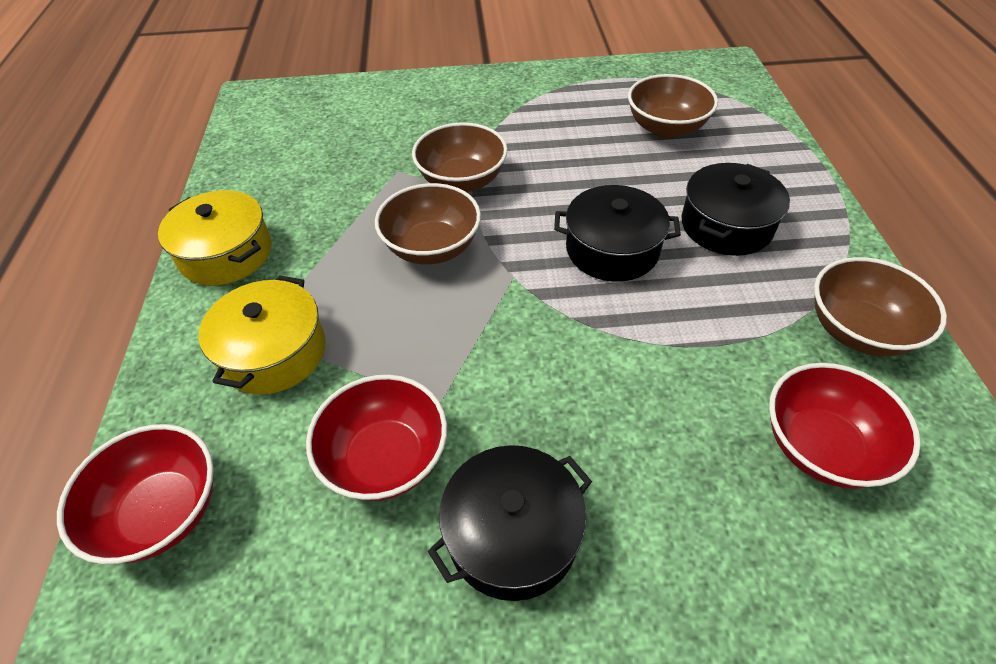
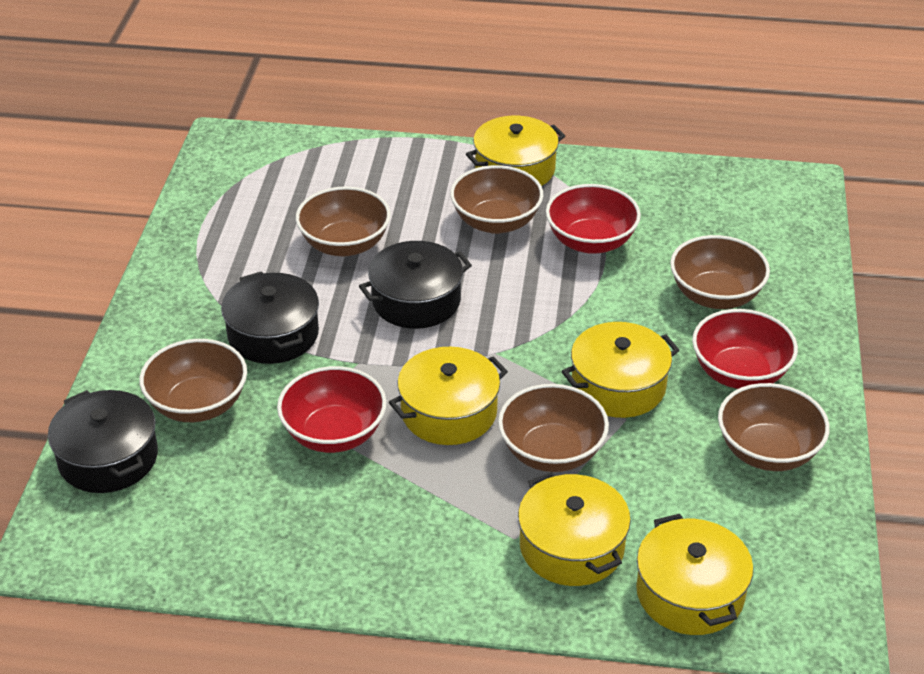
brown bowl: 4 -> 6
yellow pot: 2 -> 5

